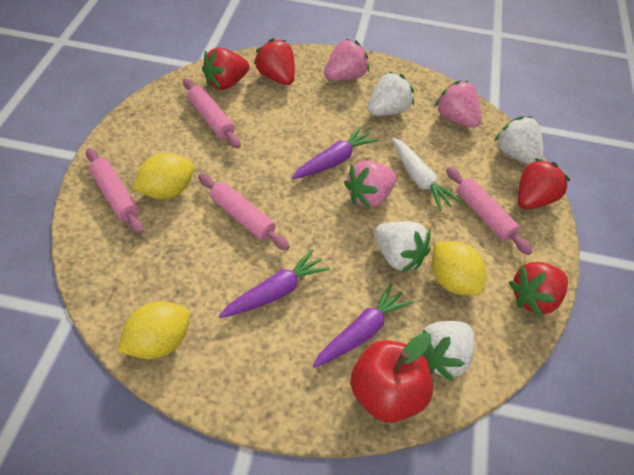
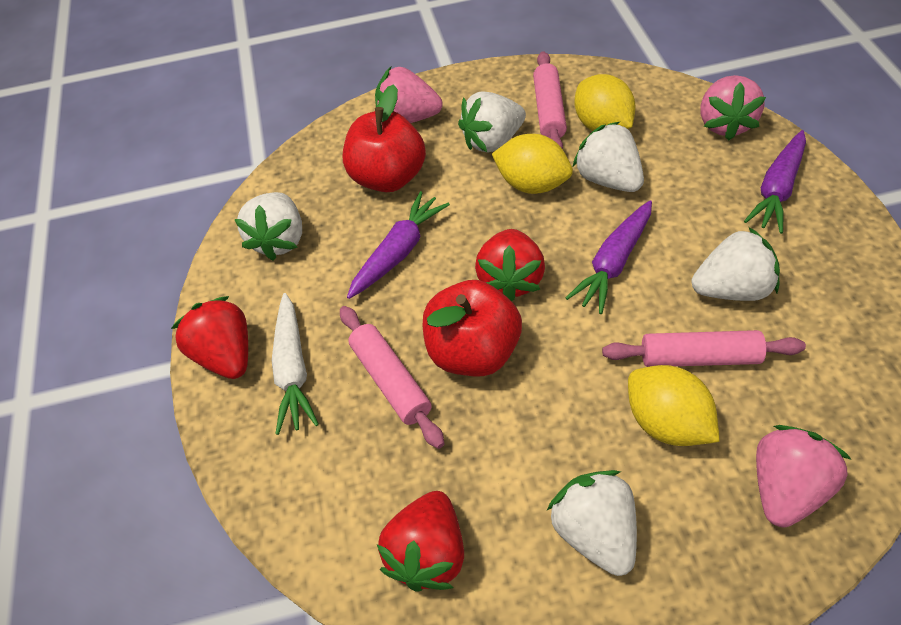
pink rolling pin: 4 -> 3
red apple: 1 -> 2
red strawberry: 4 -> 3
white strawberry: 4 -> 5

